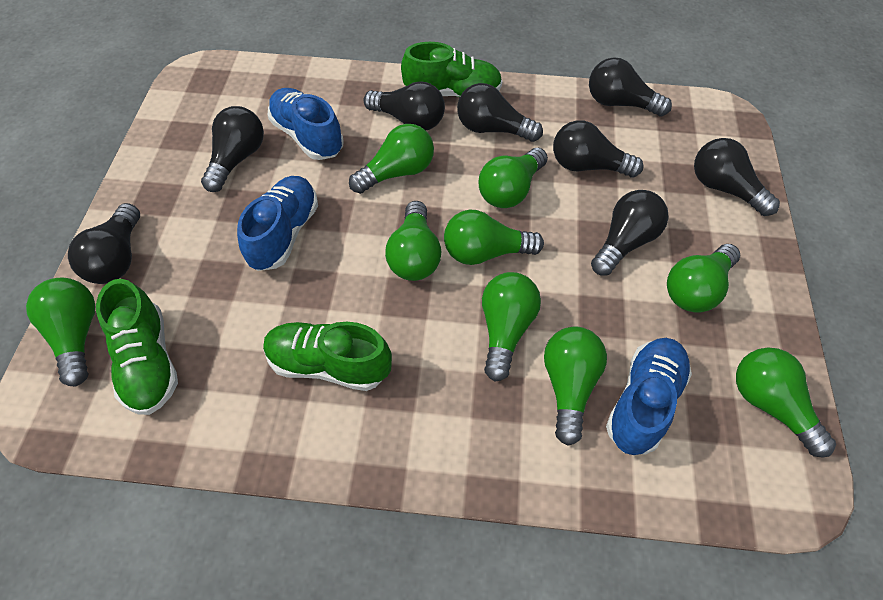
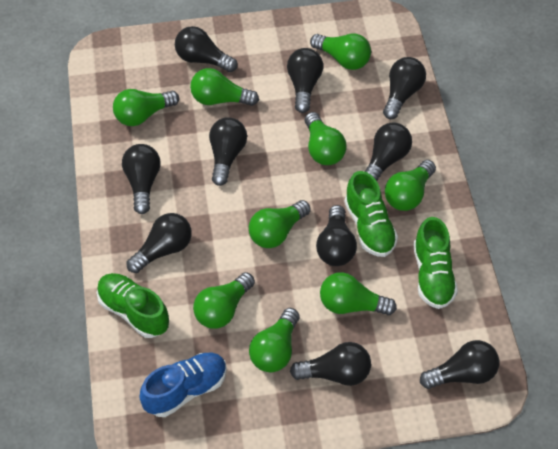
black light bulb: 8 -> 10
blue shoe: 3 -> 1

